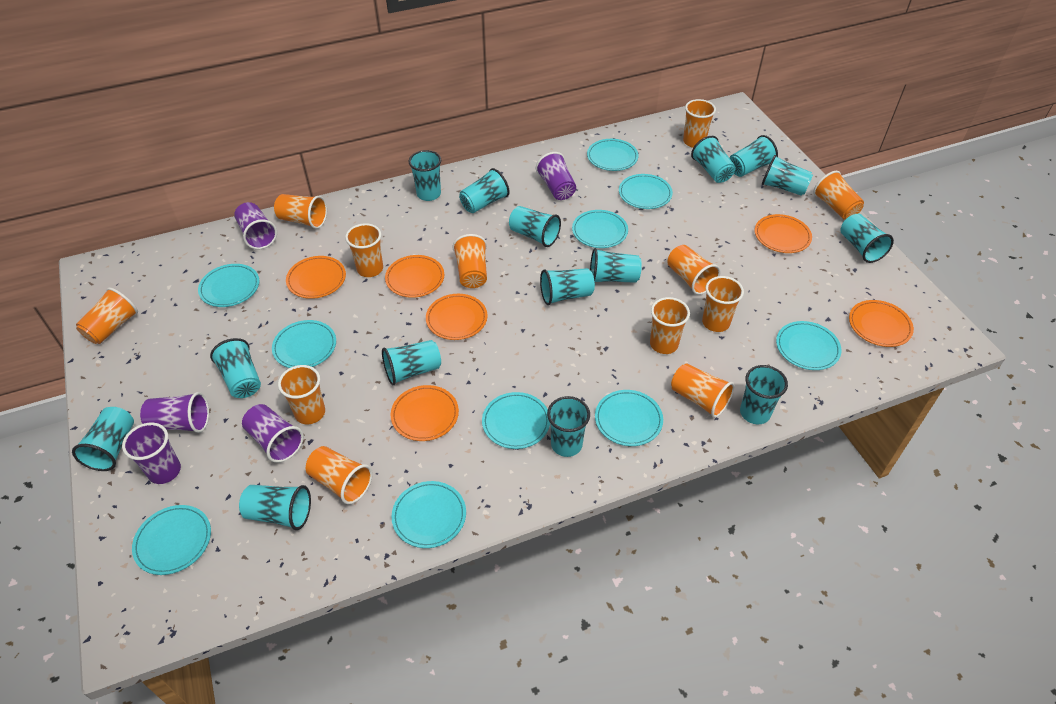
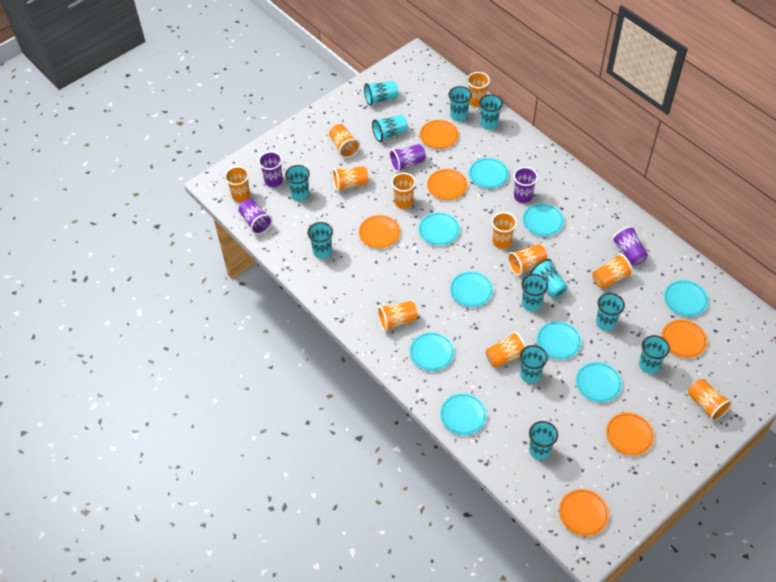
orange cup: 12 -> 11
turquoise cup: 15 -> 12
turquoise plate: 10 -> 9

